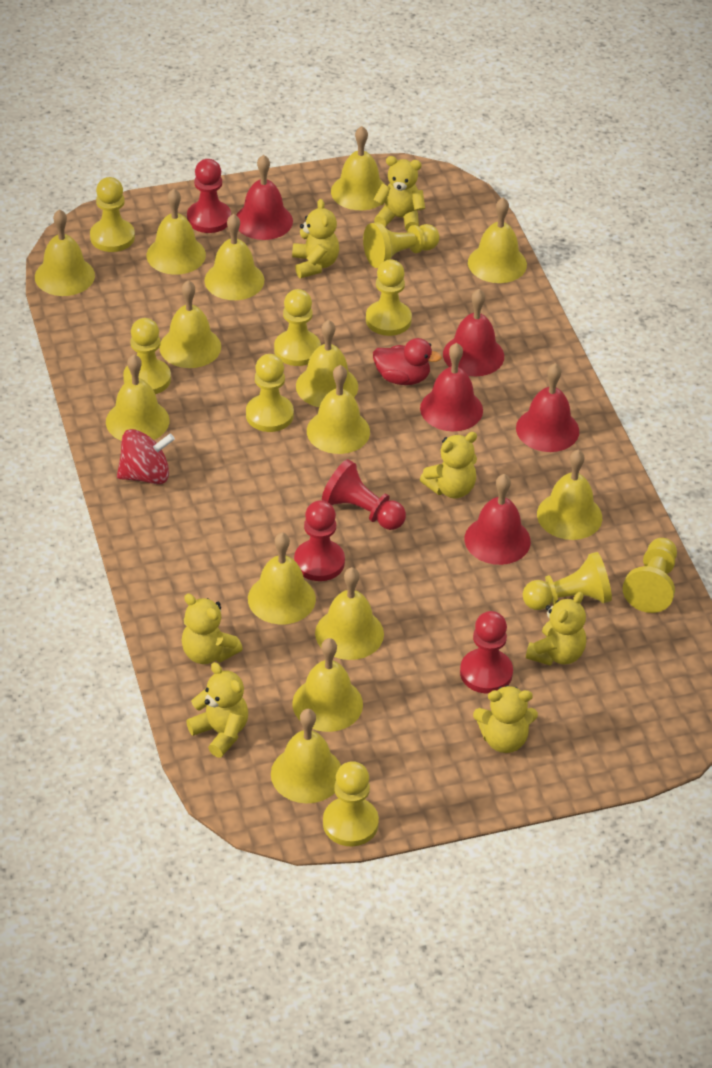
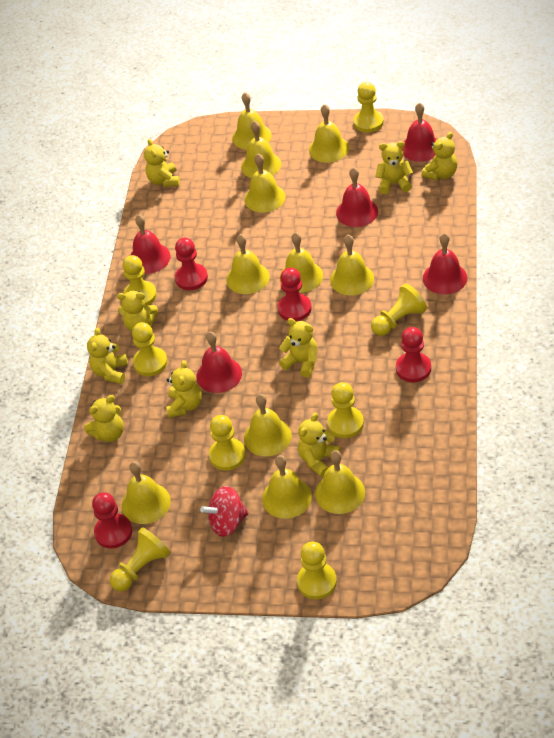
red duck: 1 -> 0
yellow bell: 14 -> 11
yellow pawn: 9 -> 8
yellow teddy bear: 7 -> 9

